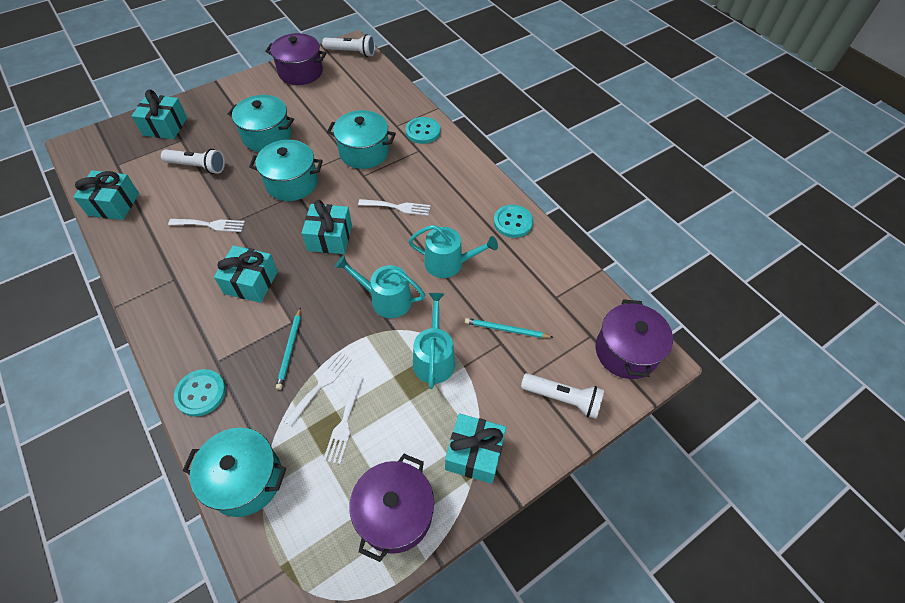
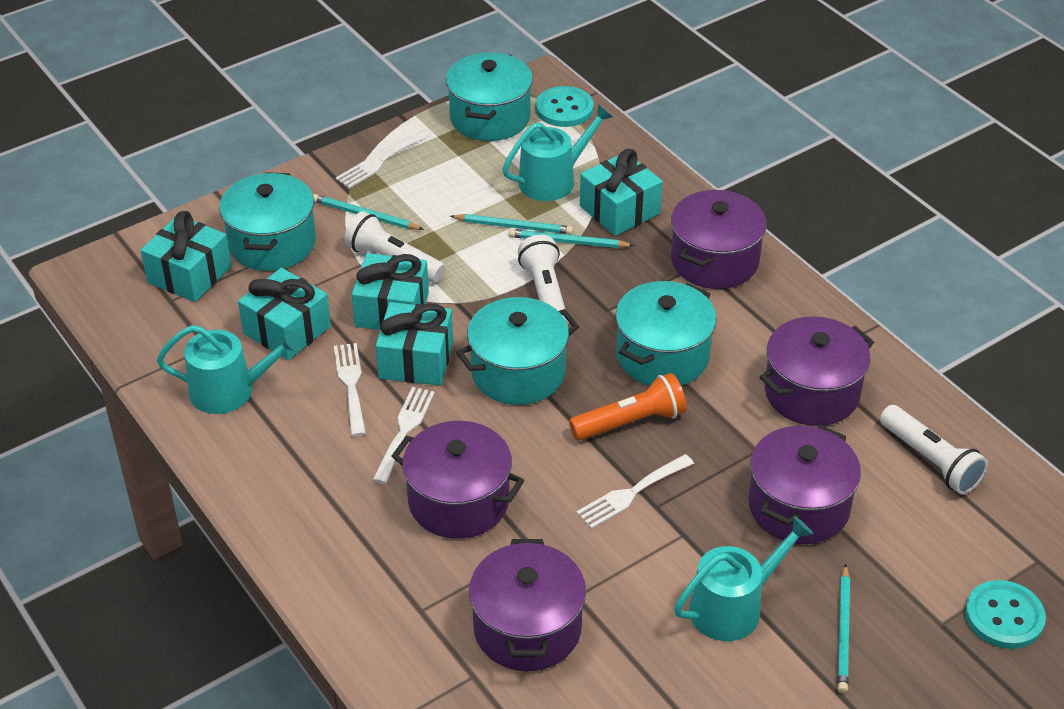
orange flashlight: 0 -> 1
purple pot: 3 -> 5
turquoise button: 3 -> 2
turquoise pencil: 2 -> 4

